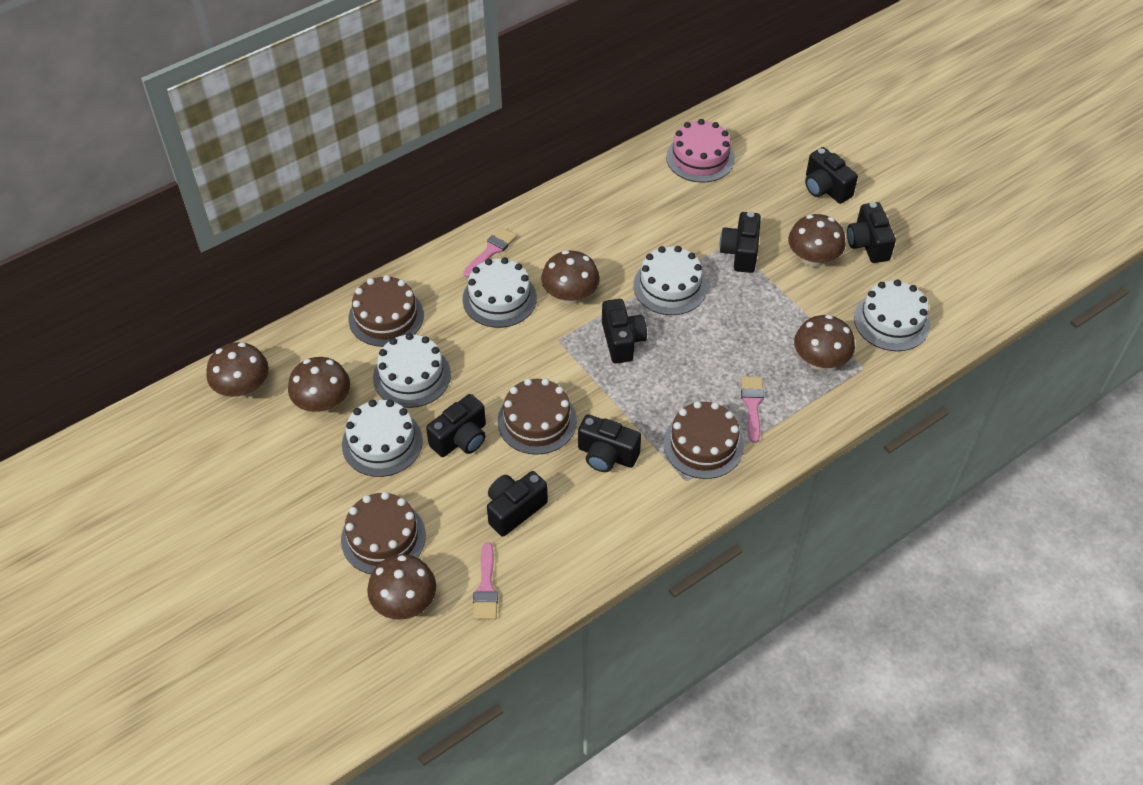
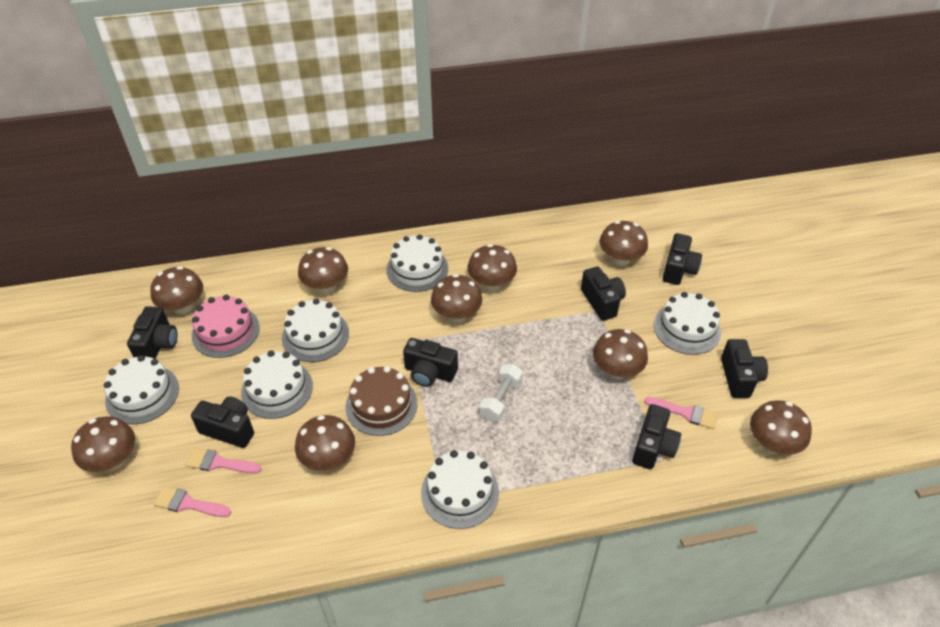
brown cake: 4 -> 1
brown mushroom: 6 -> 9
white cake: 5 -> 6
white dumbbell: 0 -> 1

